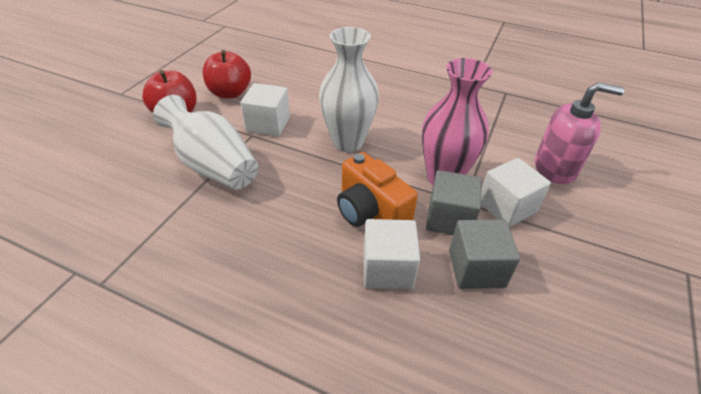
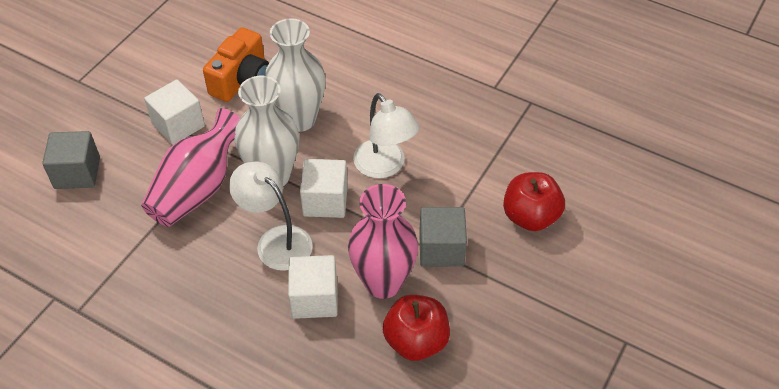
pink soap dispenser: 1 -> 0
pink vase: 1 -> 2
white lamp: 0 -> 2

